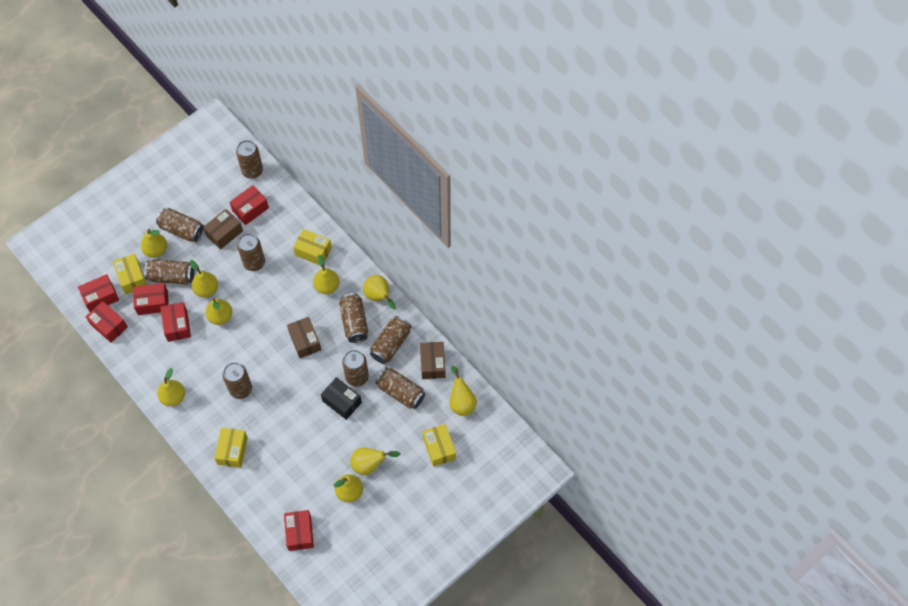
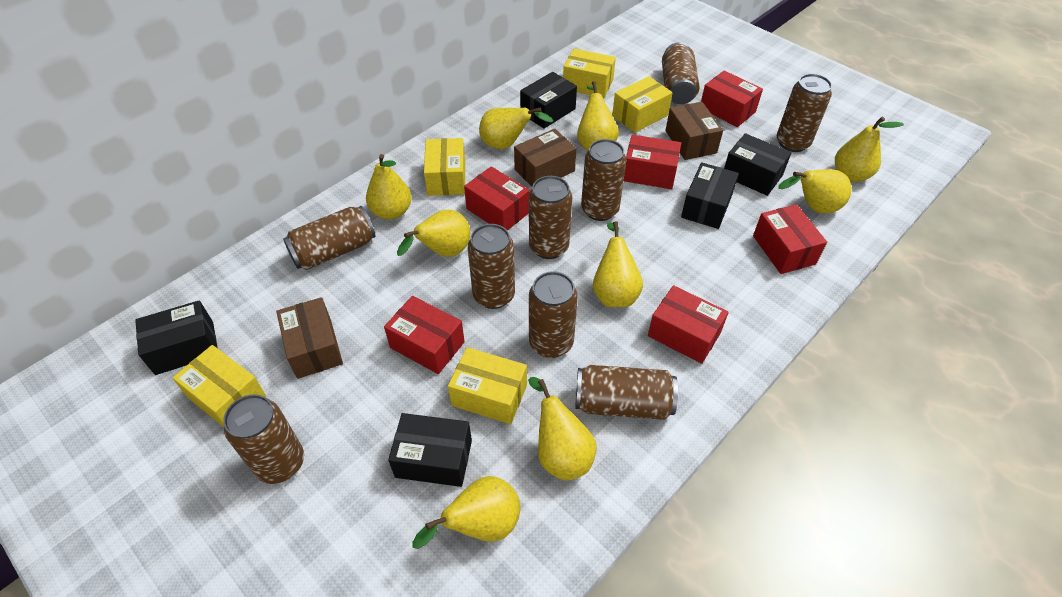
black box: 1 -> 5
yellow box: 4 -> 5

